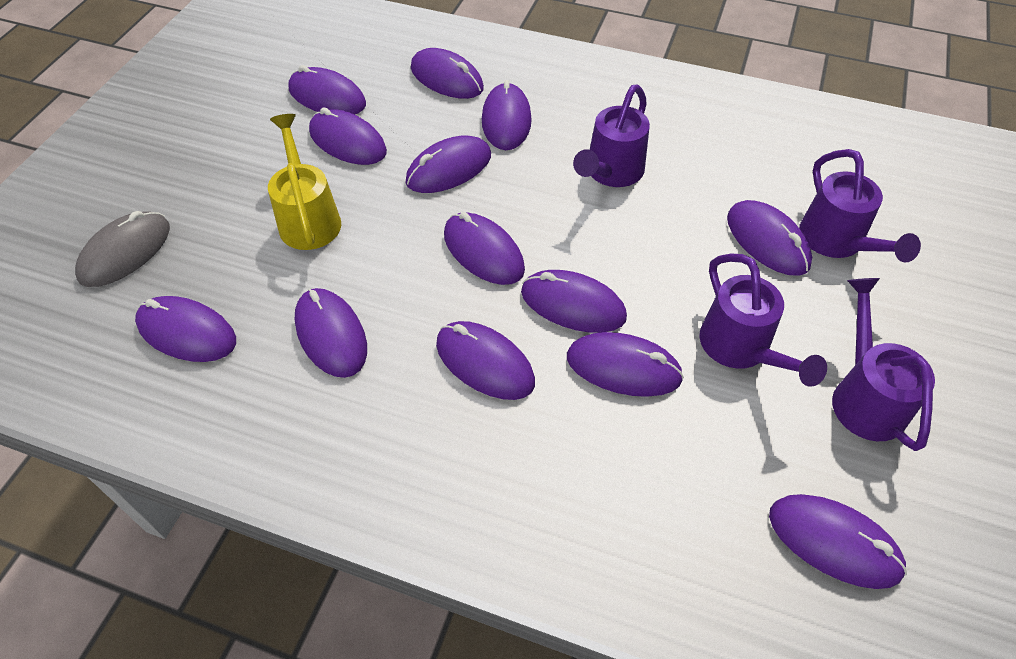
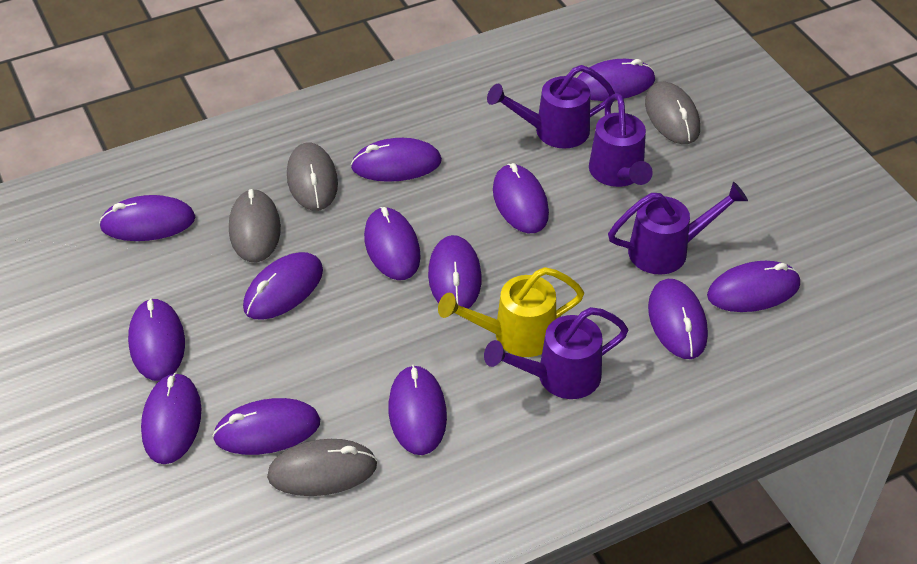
grey mouse: 1 -> 4

